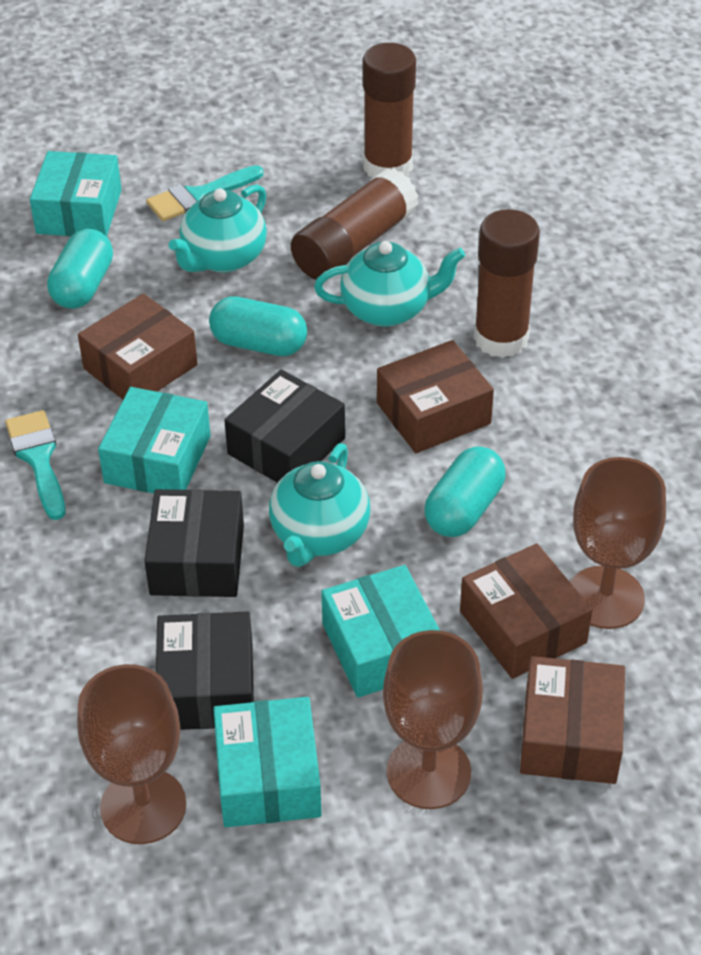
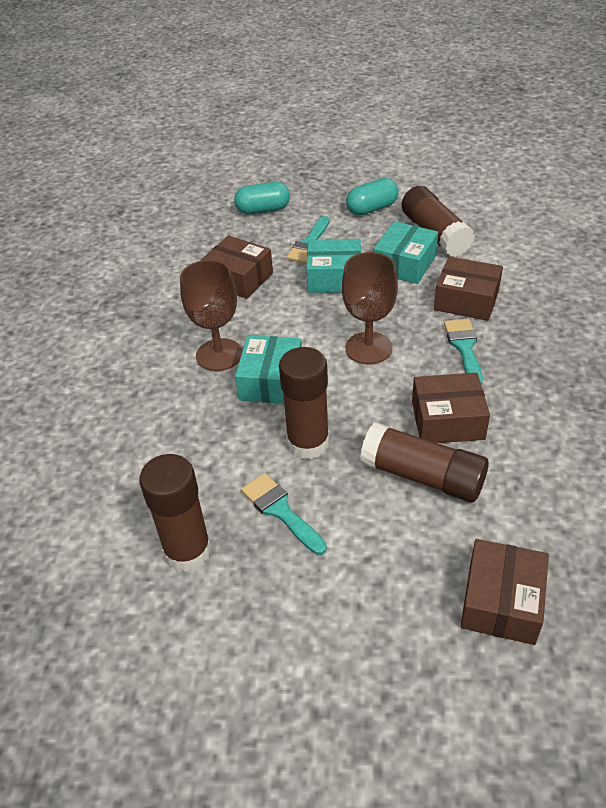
black box: 3 -> 0
brown glue stick: 3 -> 4
brown goblet: 3 -> 2
turquoise box: 4 -> 3
turquoise brush: 2 -> 3
turquoise capsule: 3 -> 2
turquoise teapot: 3 -> 0

